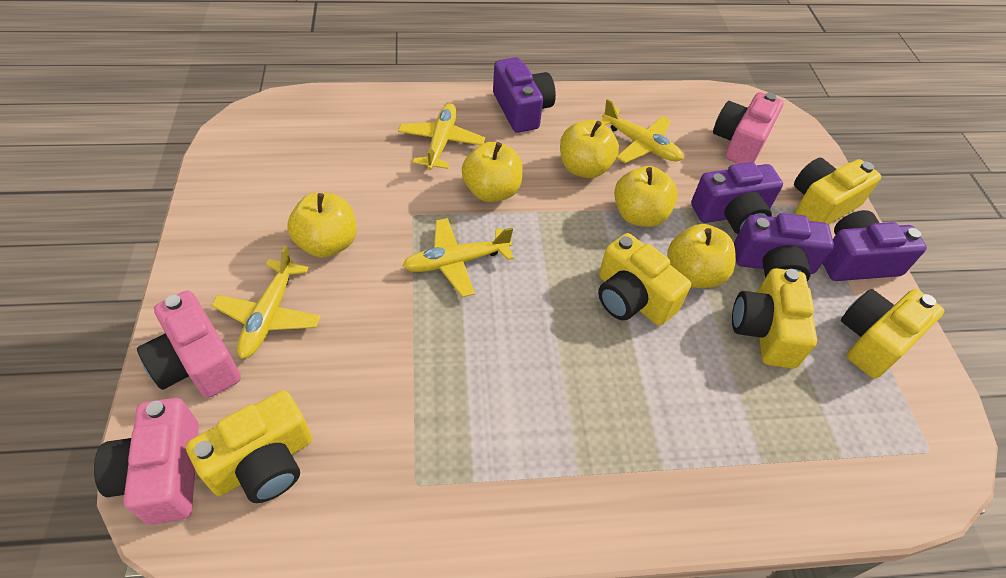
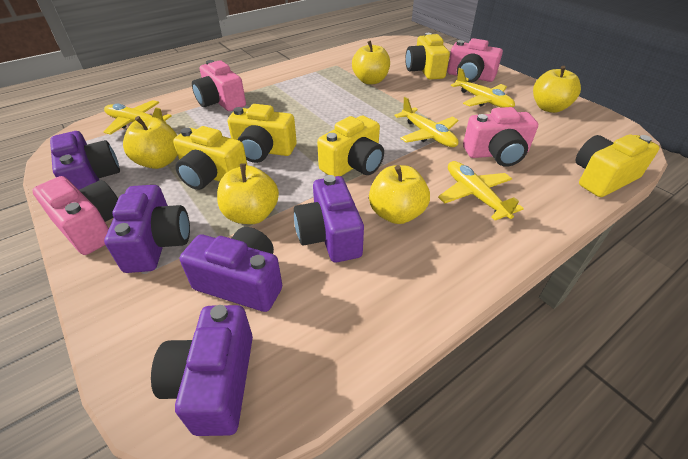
pink camera: 3 -> 4
purple camera: 4 -> 5

